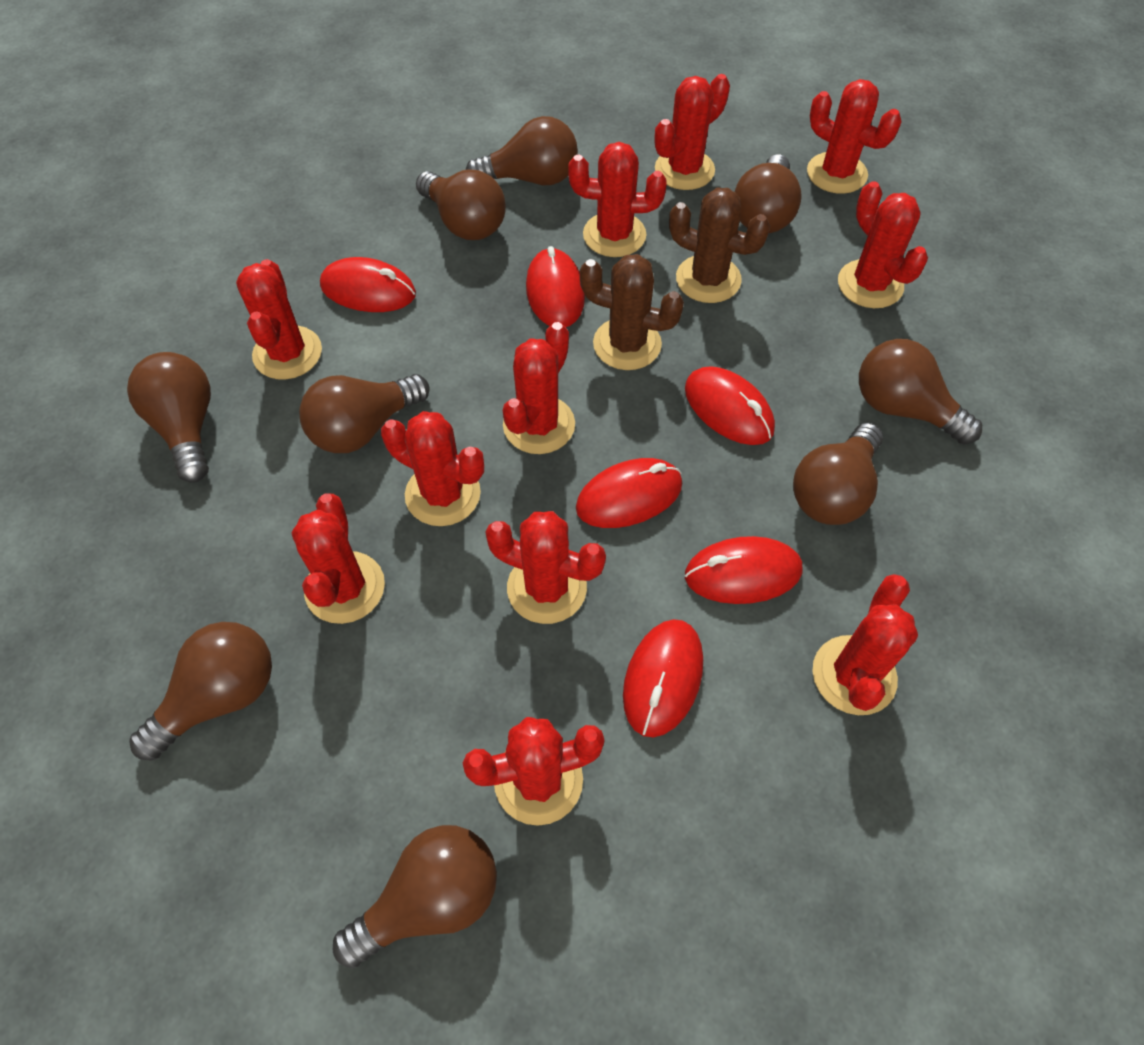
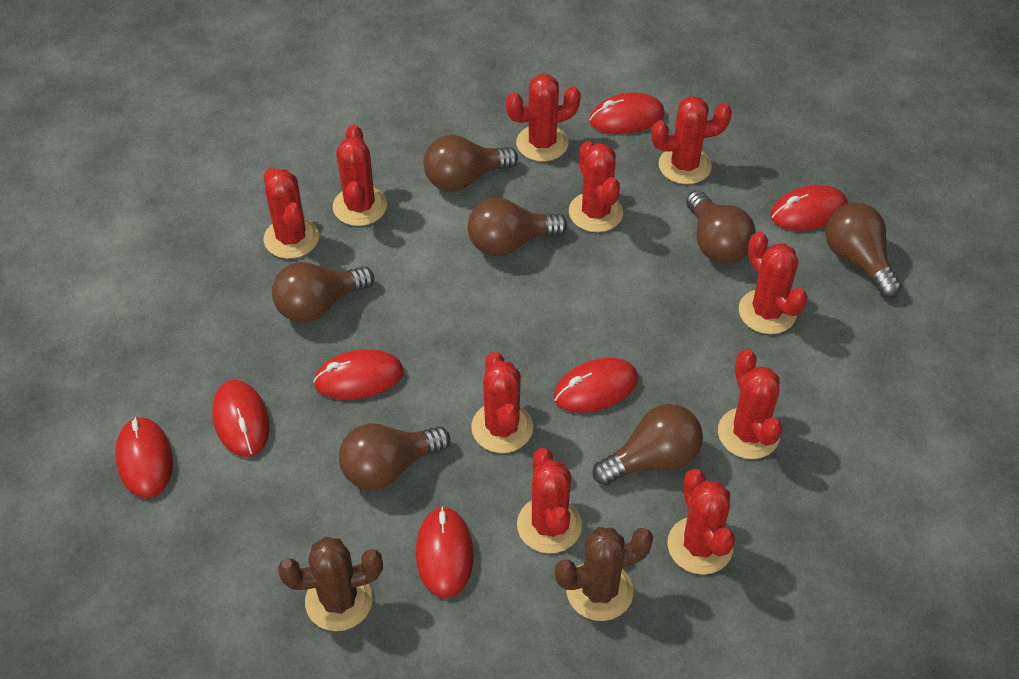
brown light bulb: 9 -> 7
red cactus: 11 -> 10
red mouse: 6 -> 7

